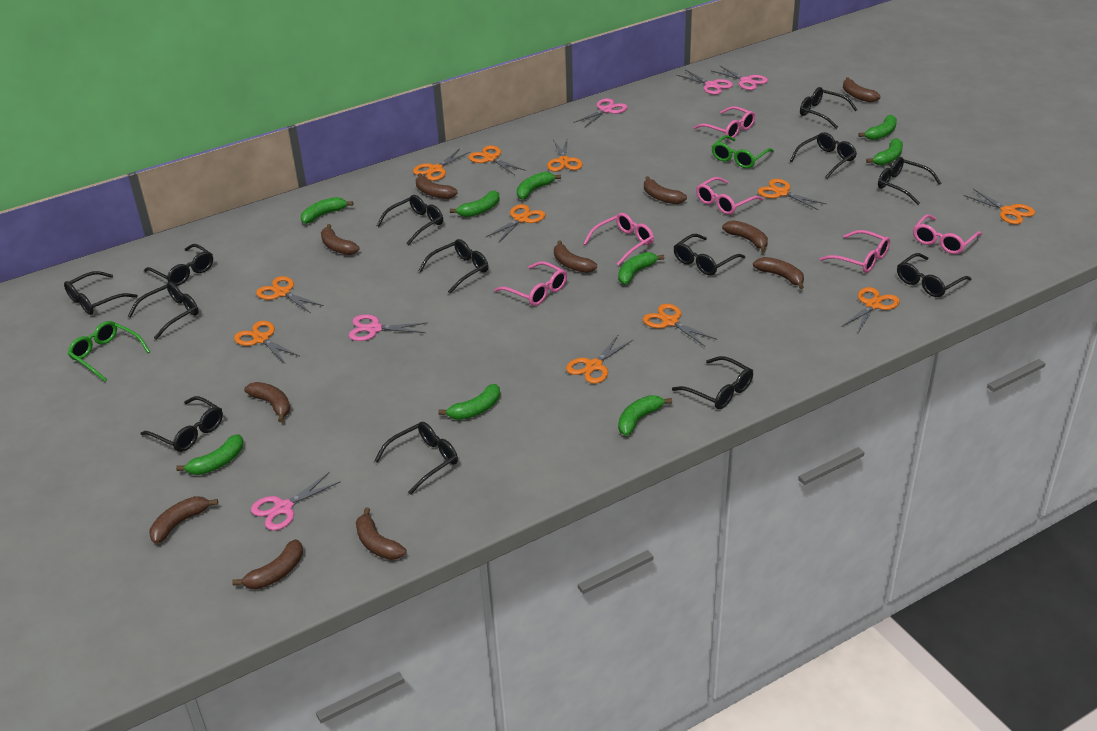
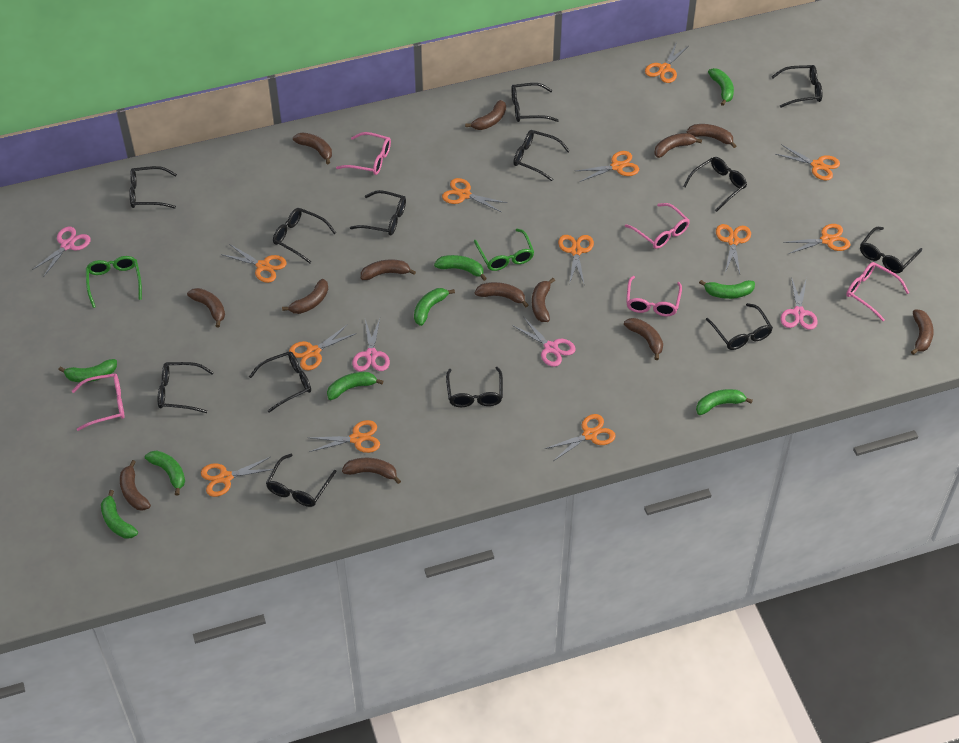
brown banana: 11 -> 13
orange scissors: 11 -> 12
pink glasses: 6 -> 5
pink scissors: 5 -> 4

